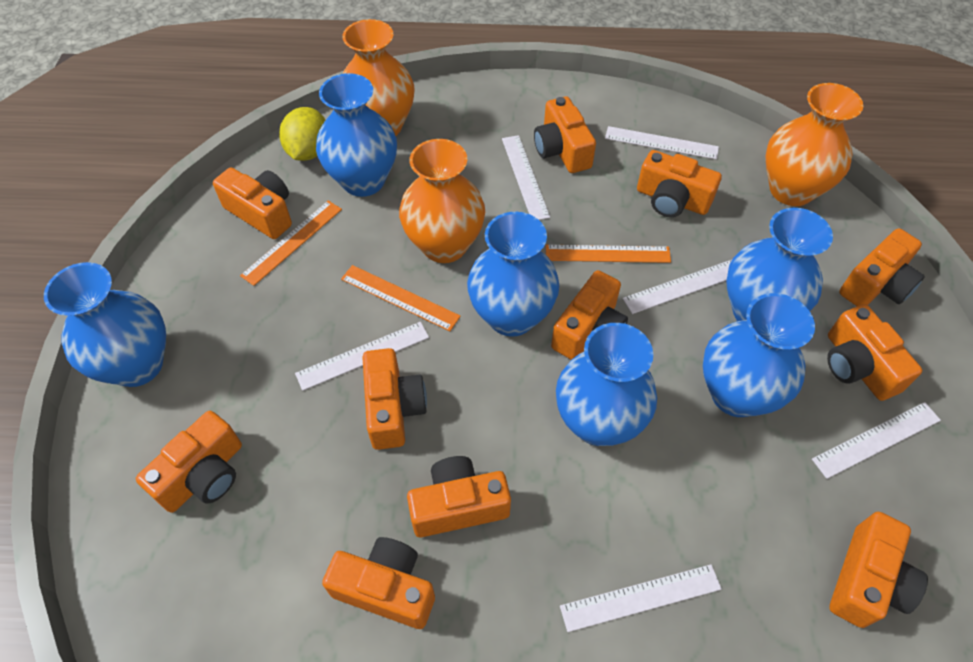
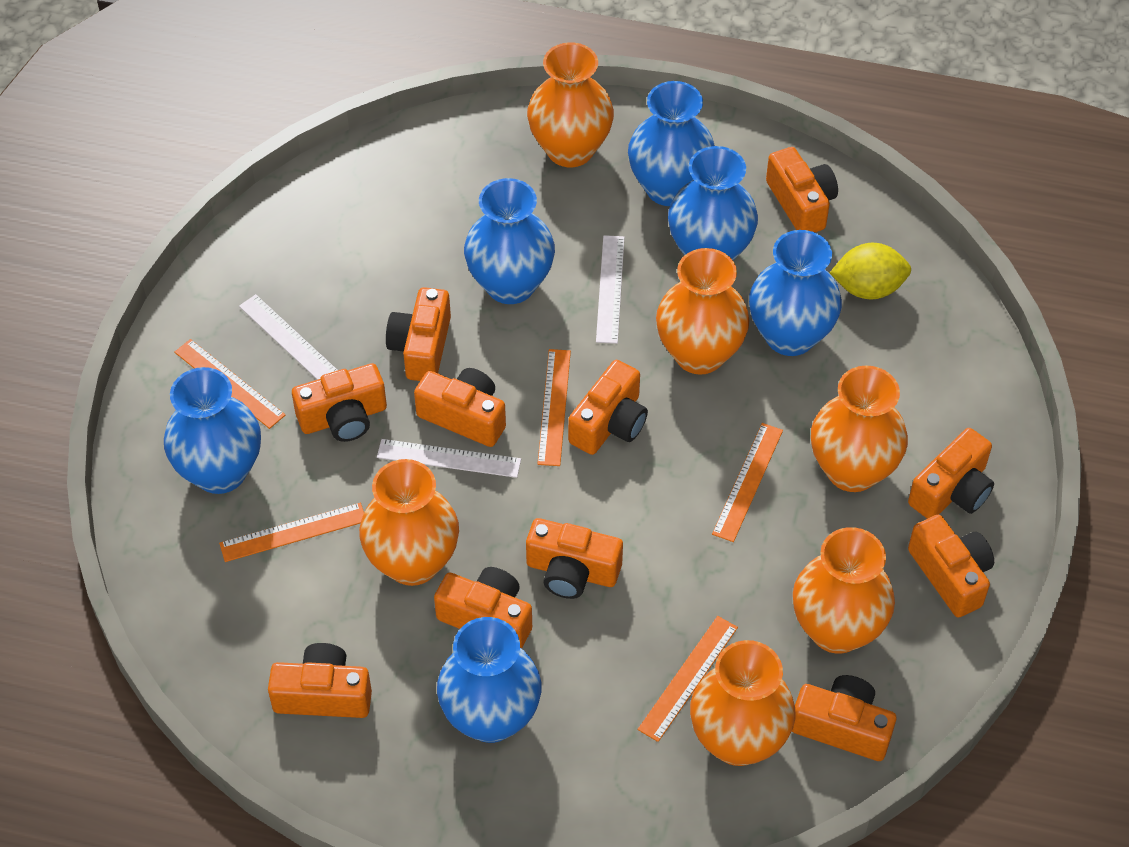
orange ruler: 3 -> 5
orange vase: 3 -> 6
white ruler: 6 -> 3

